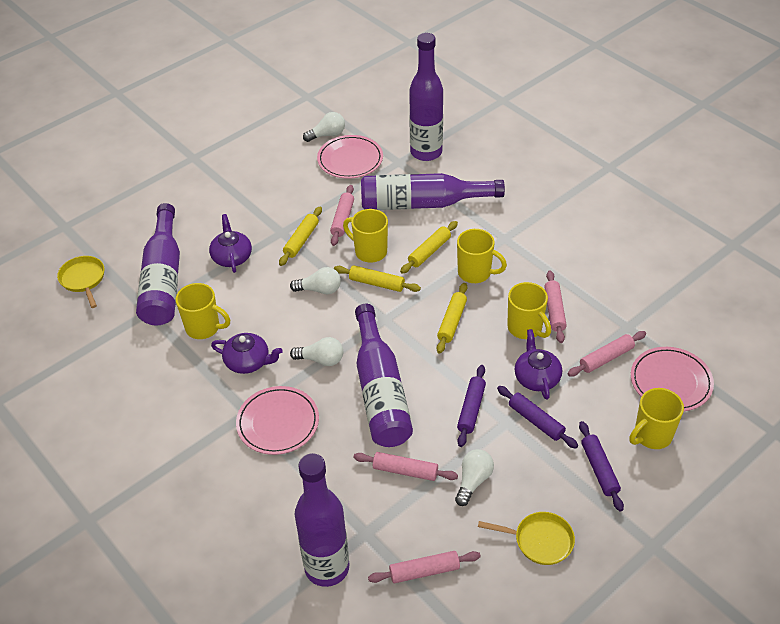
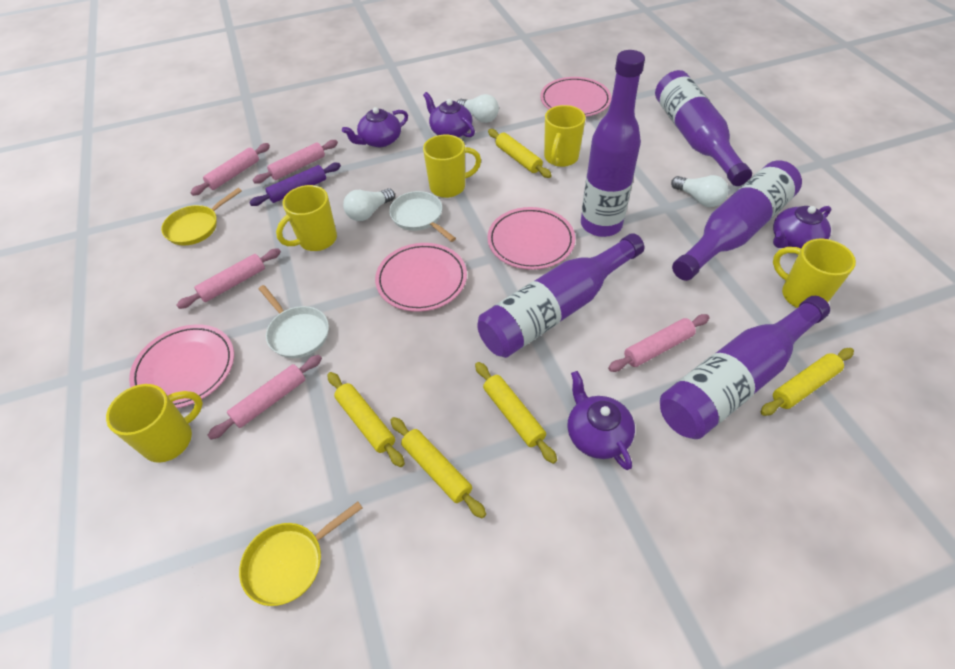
pink plate: 3 -> 4
purple rolling pin: 3 -> 1
purple teapot: 3 -> 4
white light bulb: 4 -> 3
white pan: 0 -> 2
yellow rolling pin: 4 -> 5

